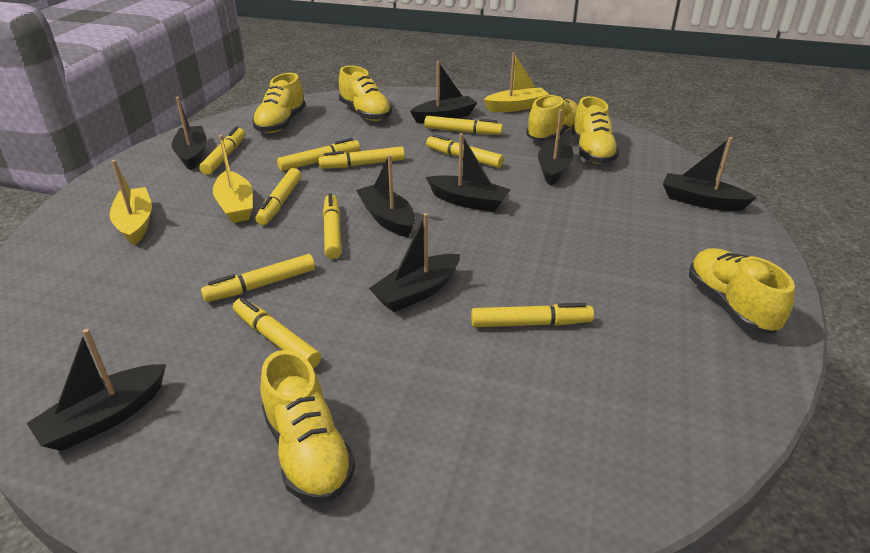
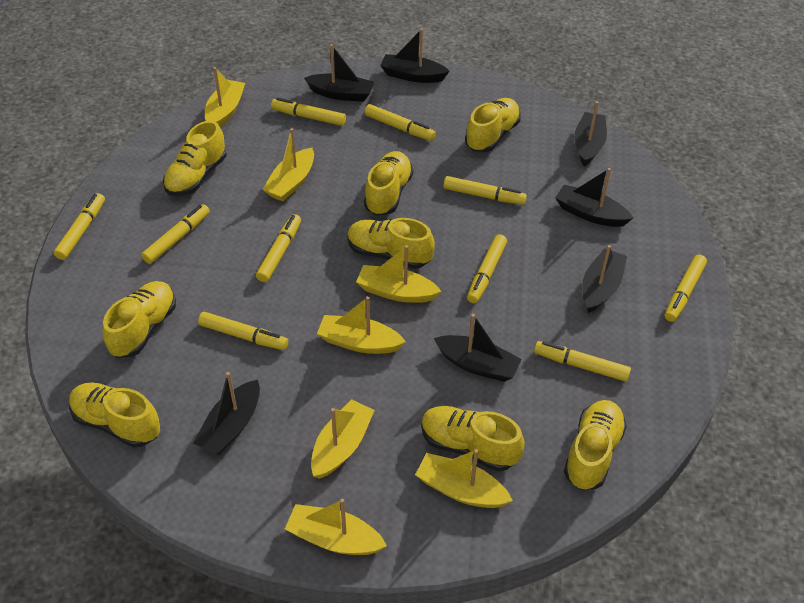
black boat: 8 -> 7
yellow boat: 3 -> 7
yellow shoe: 6 -> 8

